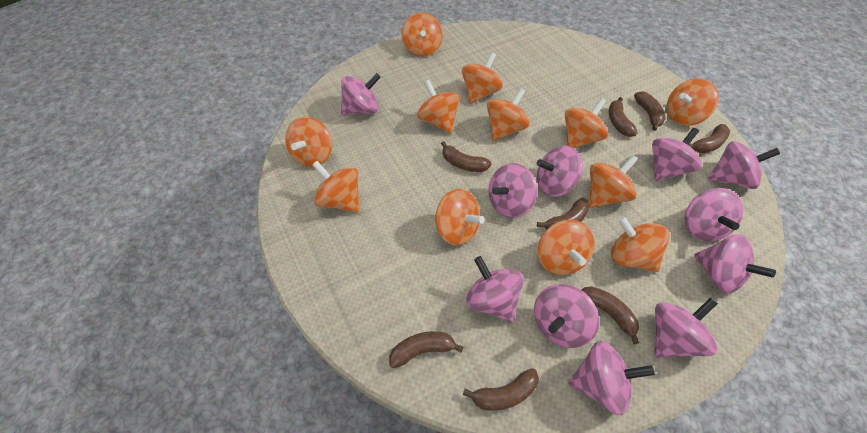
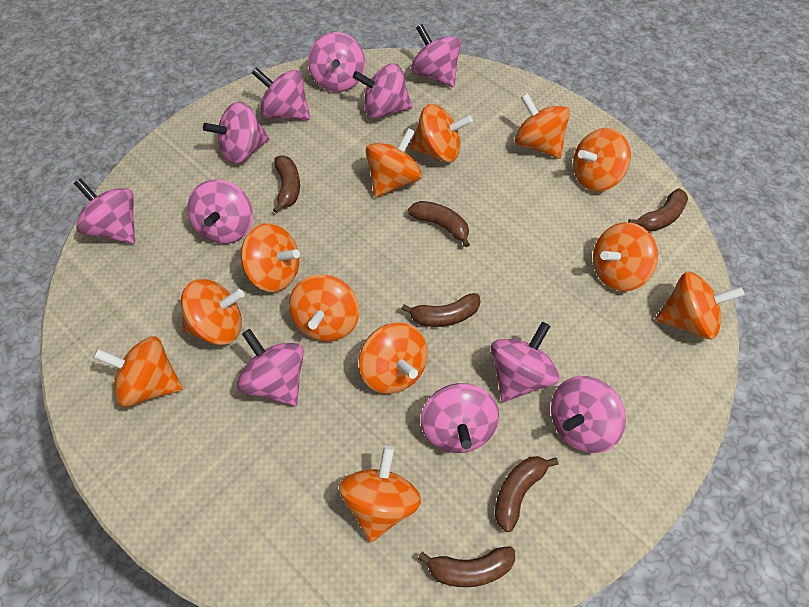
brown banana: 8 -> 6

